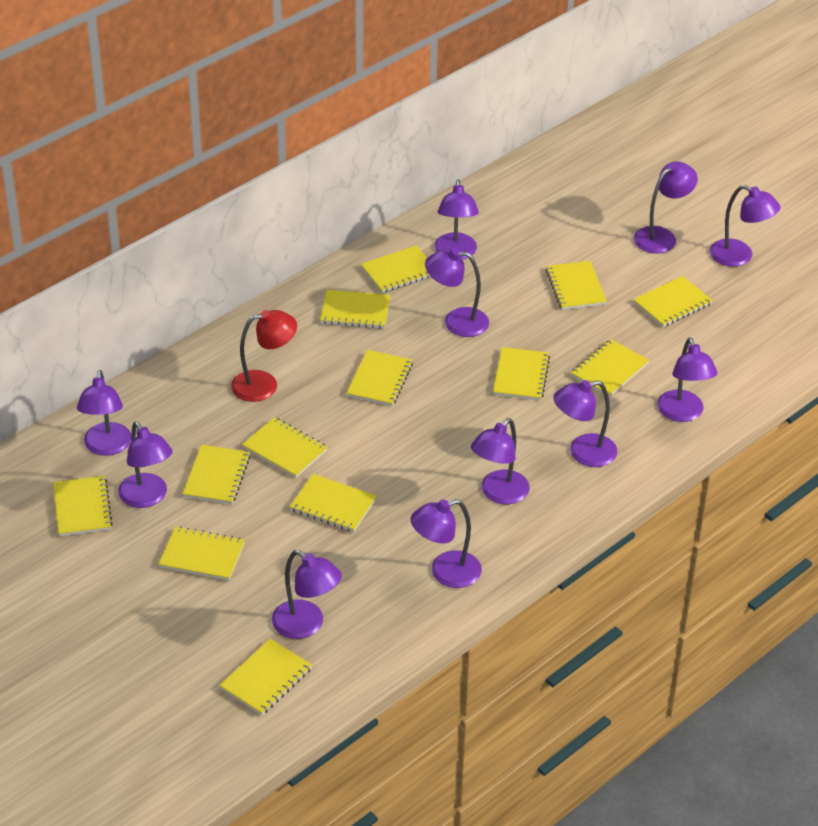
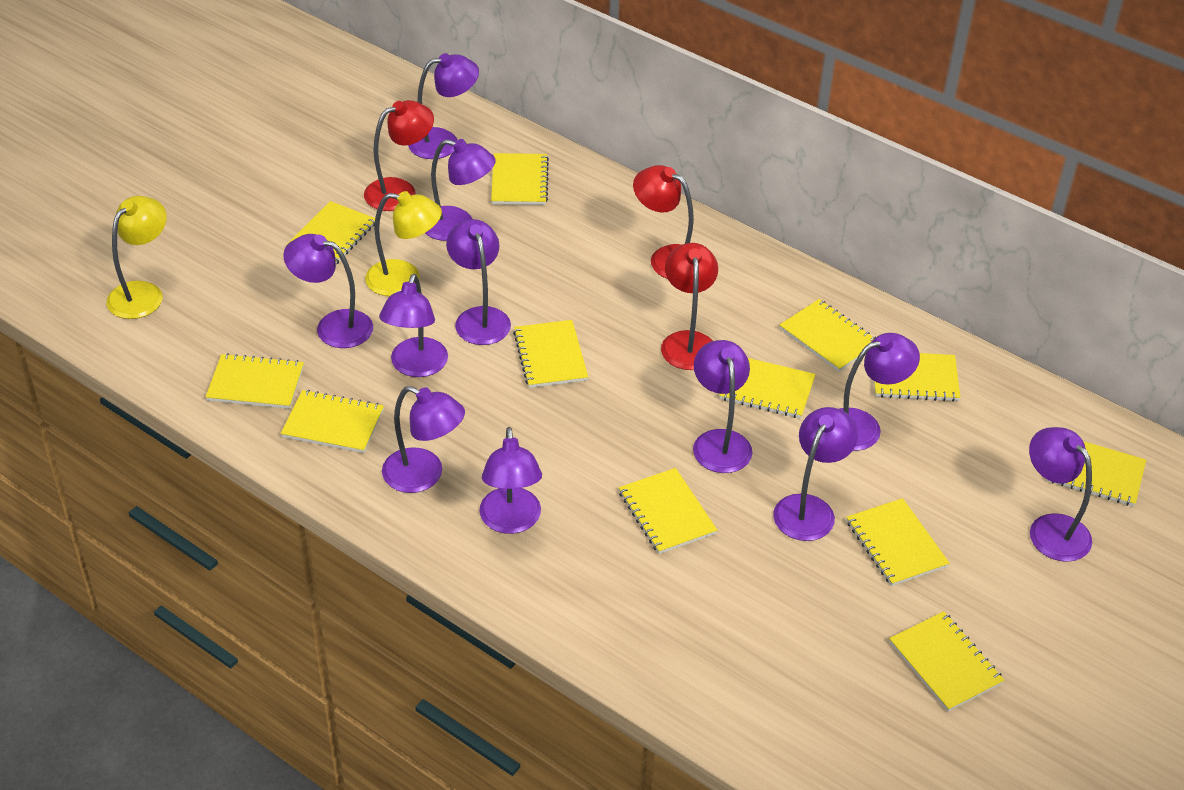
red lamp: 1 -> 3
yellow lamp: 0 -> 2
yellow notebook: 13 -> 12

